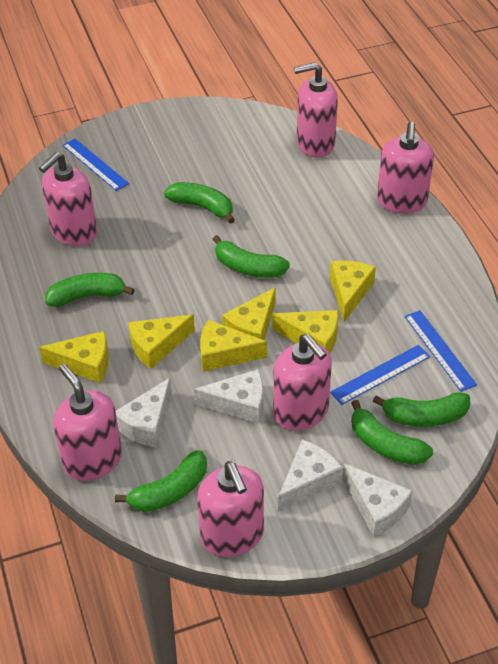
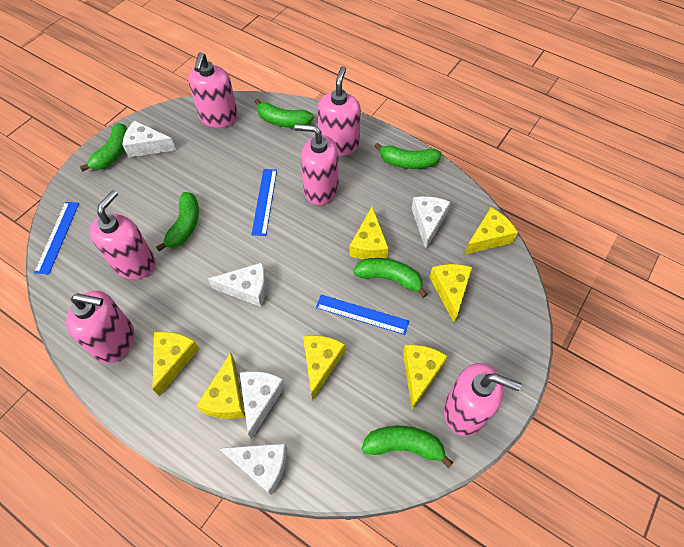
white cheese: 4 -> 5
yellow cheese: 6 -> 7

